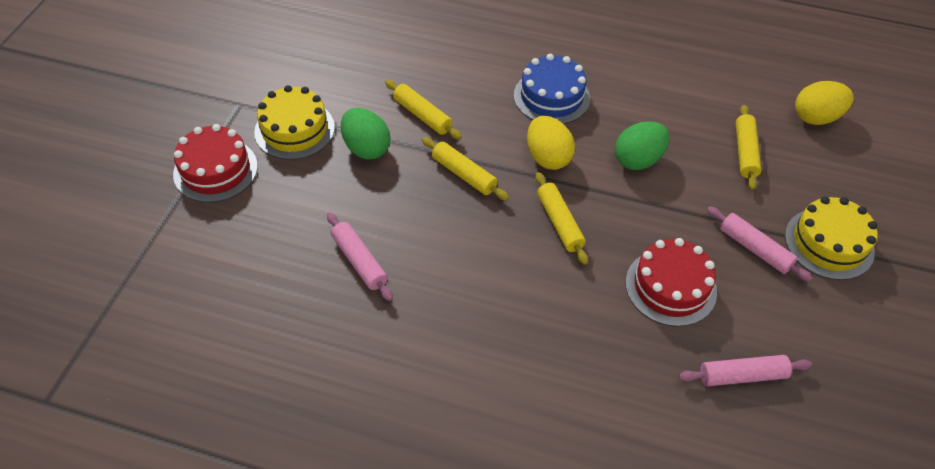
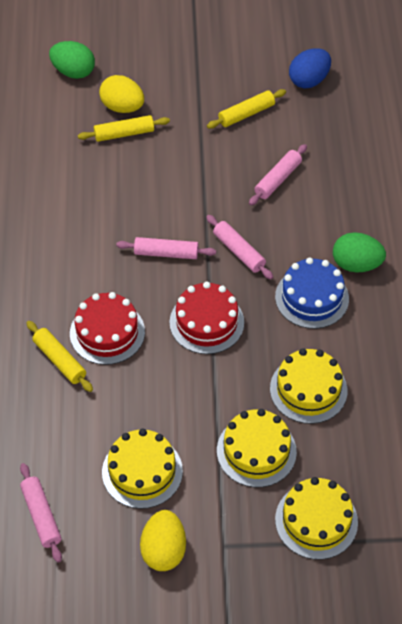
blue egg: 0 -> 1
pink rolling pin: 3 -> 4
yellow cake: 2 -> 4
yellow rolling pin: 4 -> 3

